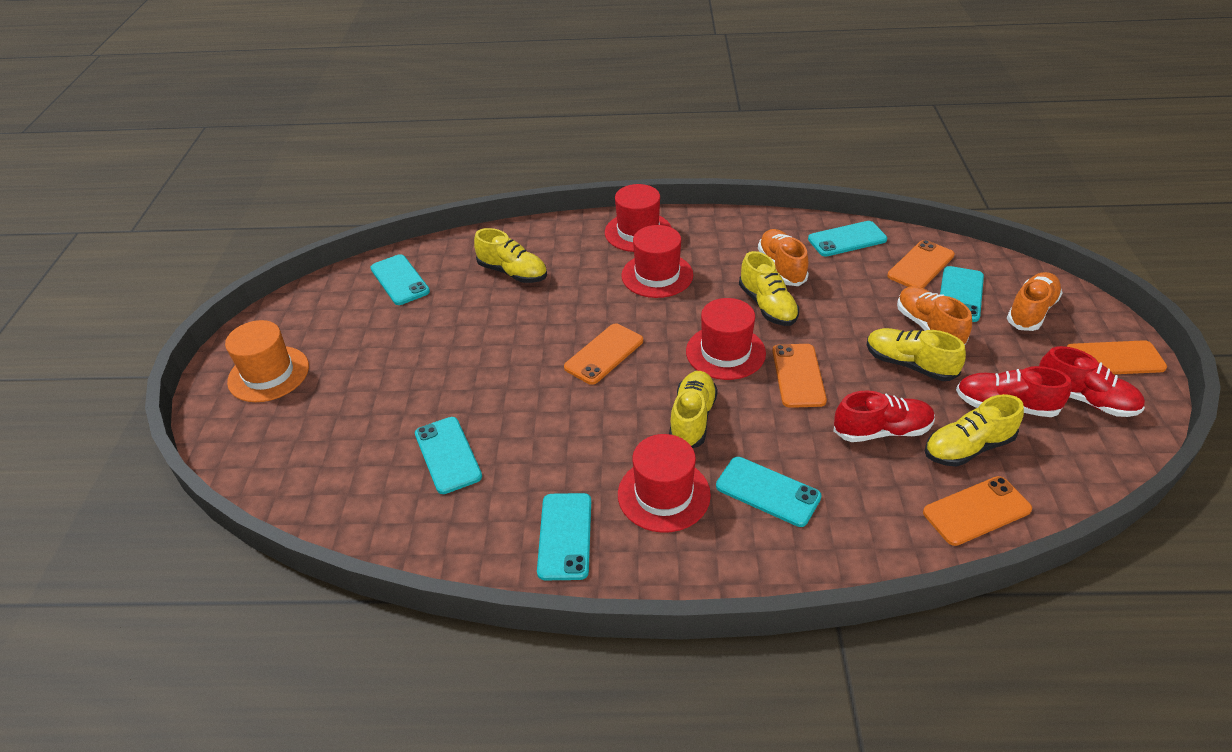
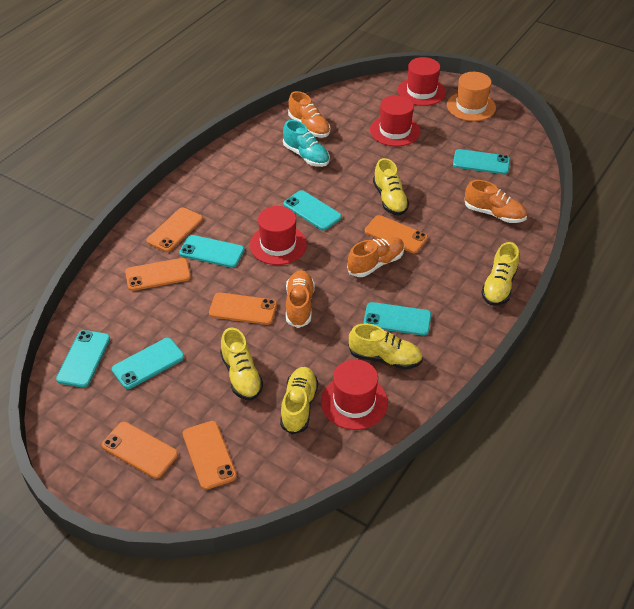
orange phone: 5 -> 6
orange shoe: 3 -> 4
red shoe: 3 -> 0
turquoise shoe: 0 -> 1

